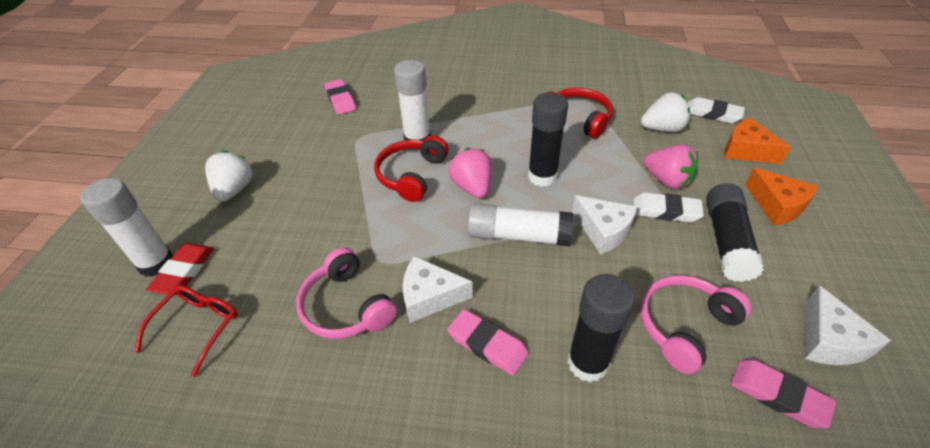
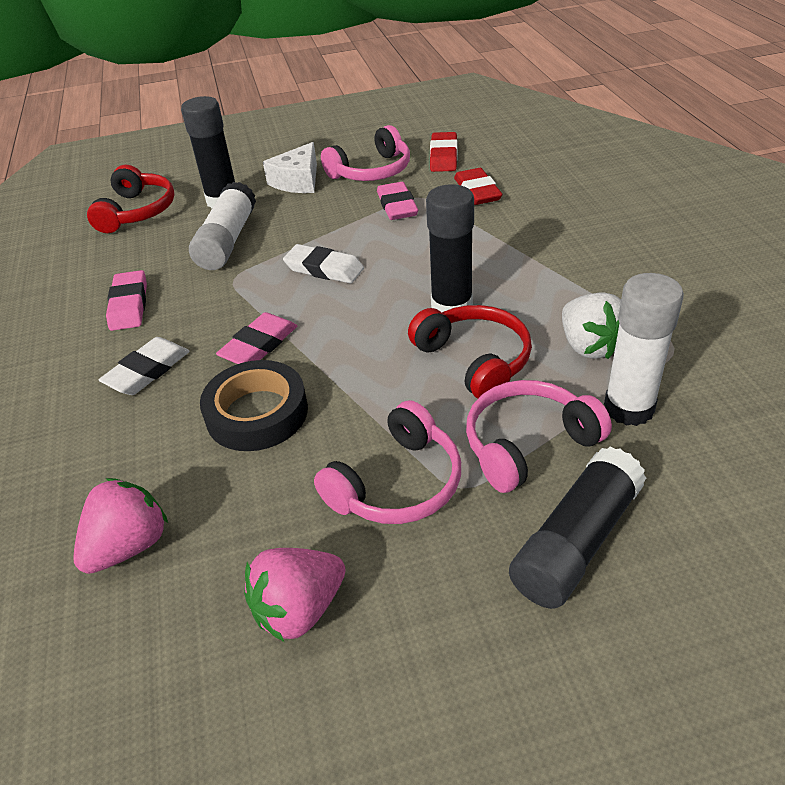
black tape: 0 -> 1
orange cheese: 2 -> 0
pink headphones: 2 -> 3
red eraser: 1 -> 2
red glasses: 1 -> 0
white cheese: 3 -> 1
white glue stick: 3 -> 2
white strawberry: 2 -> 1

